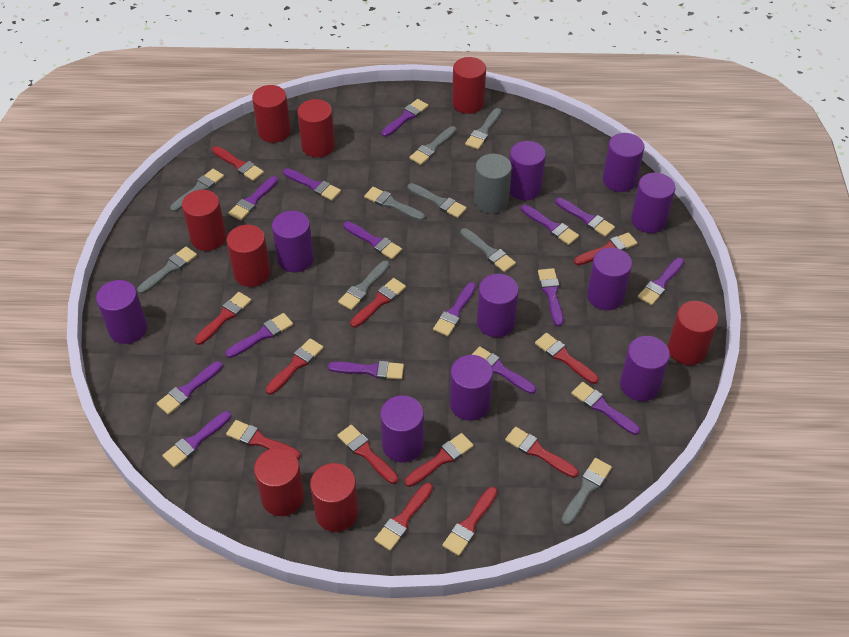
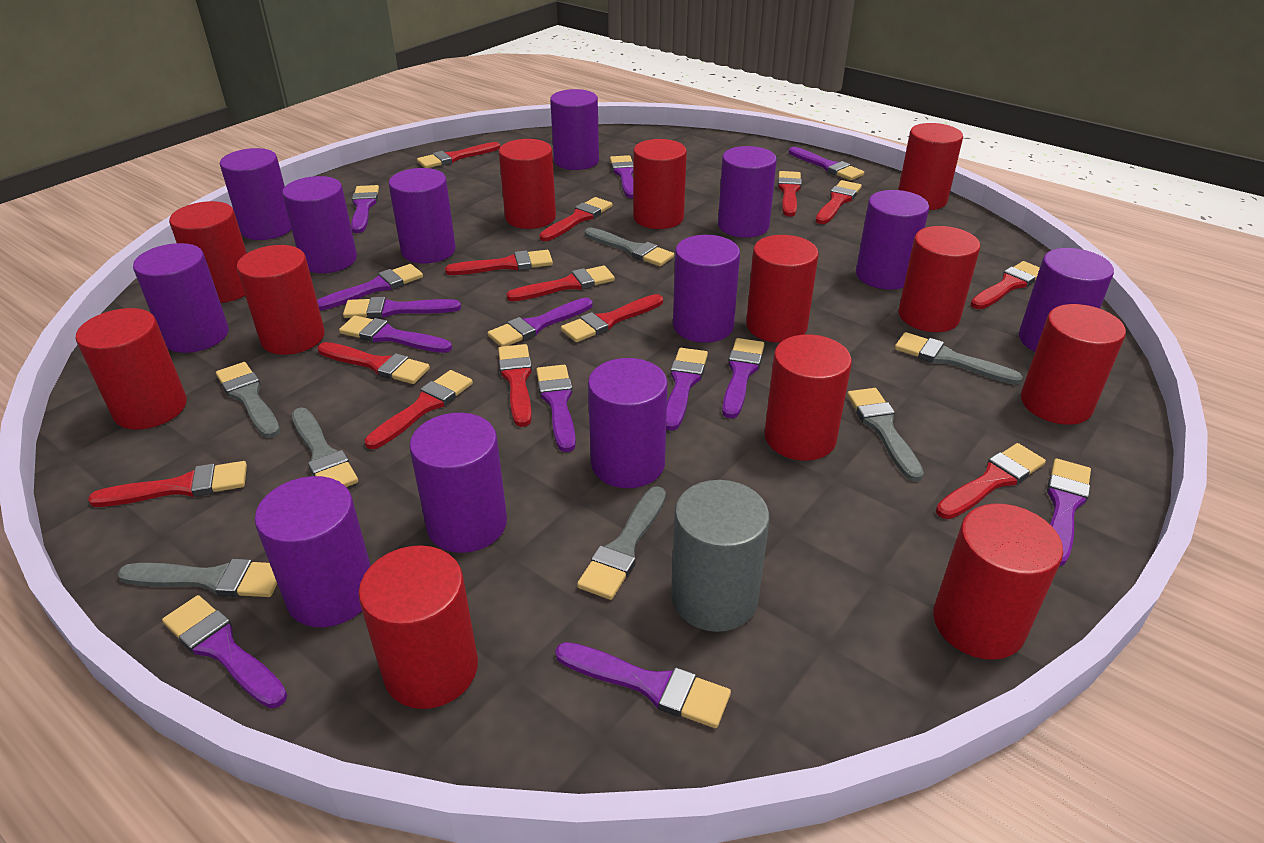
grey brush: 9 -> 7
purple brush: 15 -> 13
purple cylinder: 10 -> 12
red brush: 12 -> 13
red cylinder: 8 -> 12

